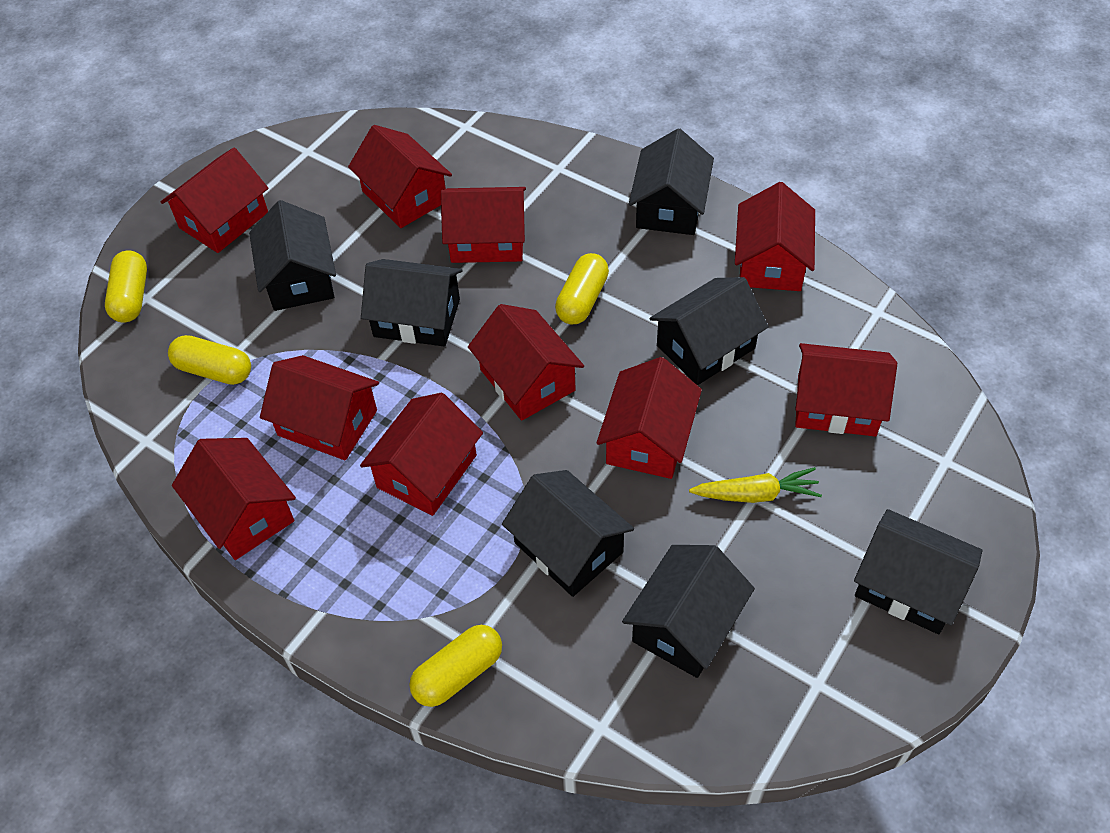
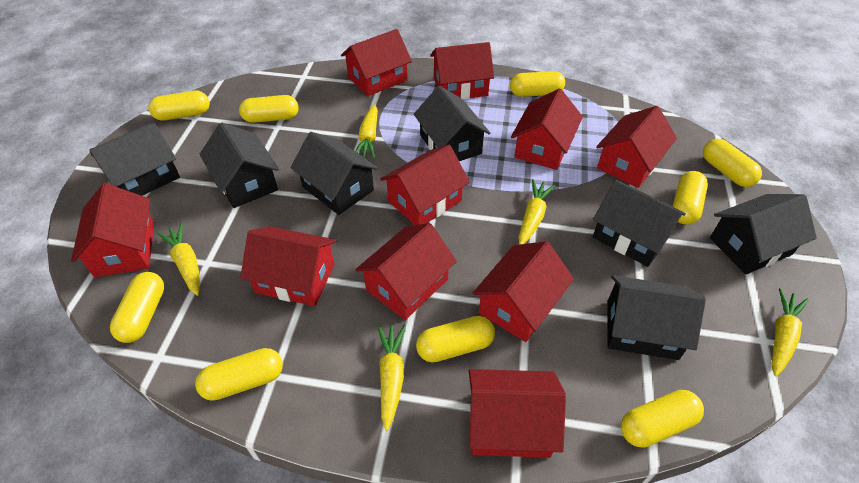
yellow capsule: 4 -> 9
yellow carrot: 1 -> 5

